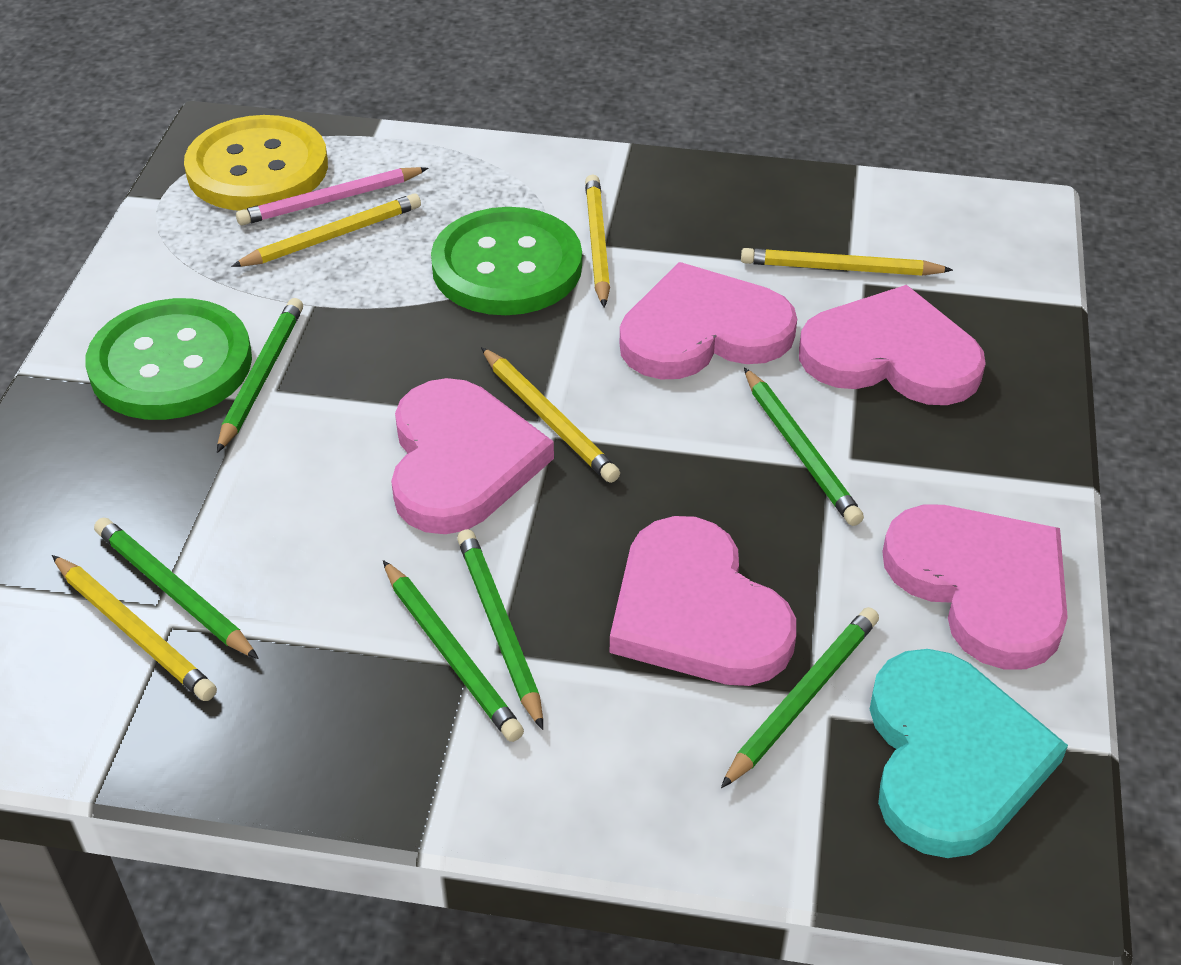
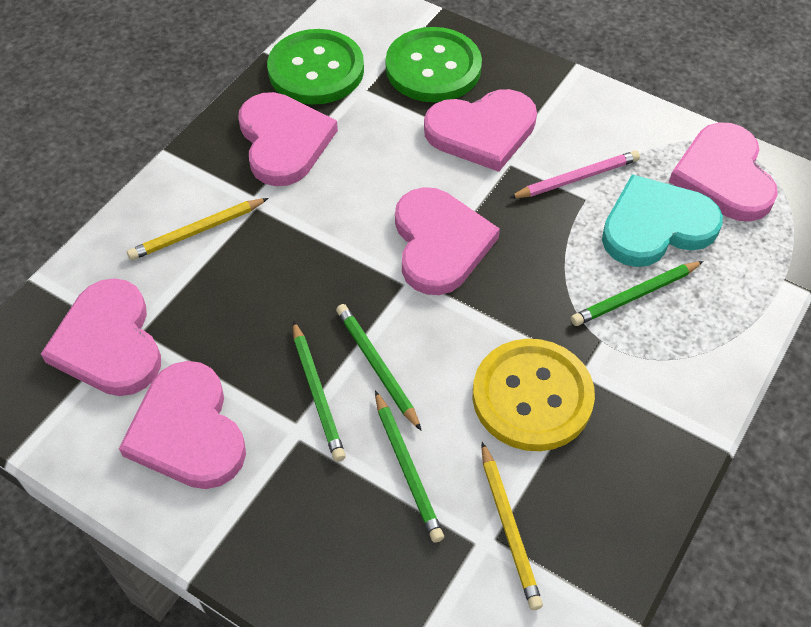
green pencil: 6 -> 4
pink heart: 5 -> 6
yellow pencil: 5 -> 2

